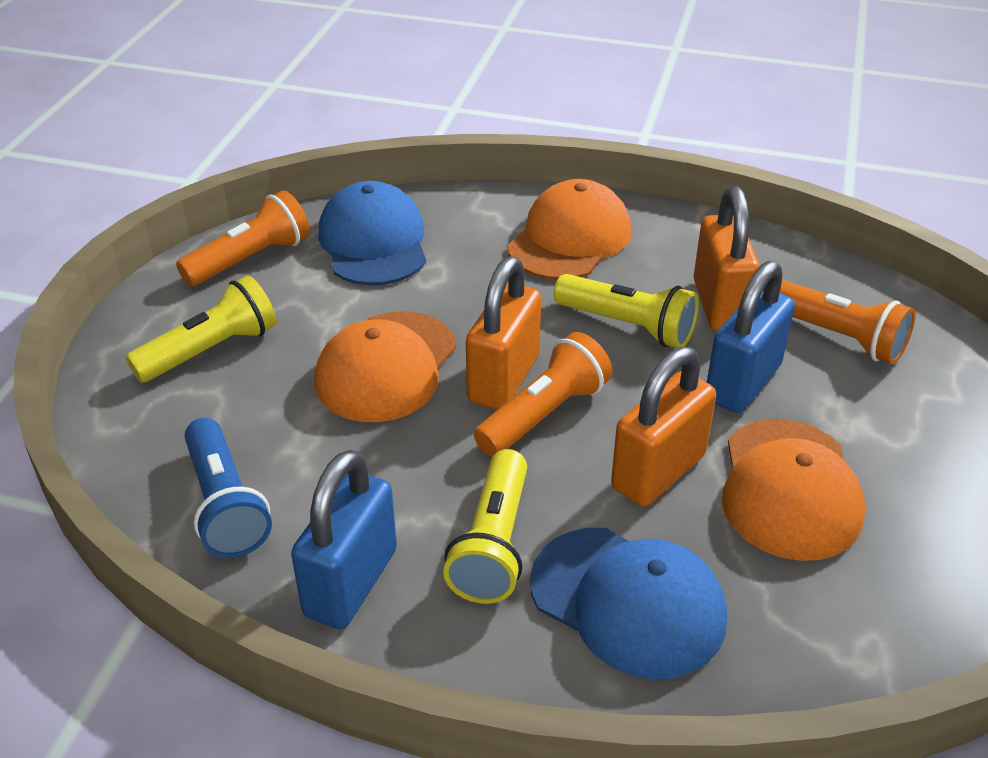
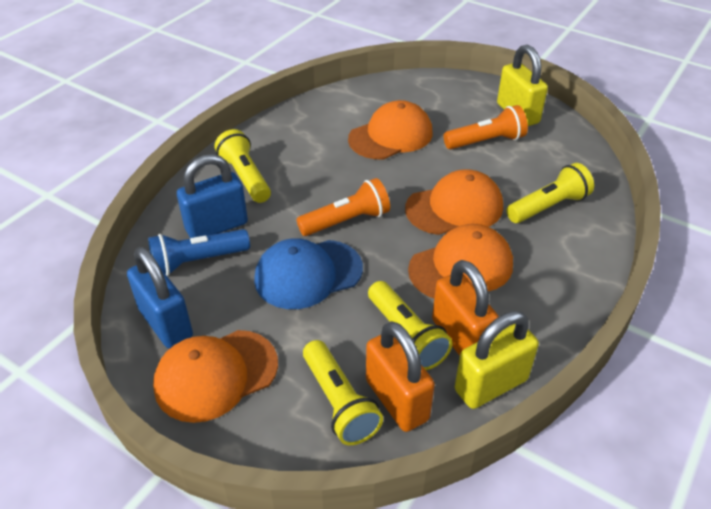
blue cap: 2 -> 1
orange cap: 3 -> 4
orange flashlight: 3 -> 2
orange padlock: 3 -> 2
yellow flashlight: 3 -> 4
yellow padlock: 0 -> 2

